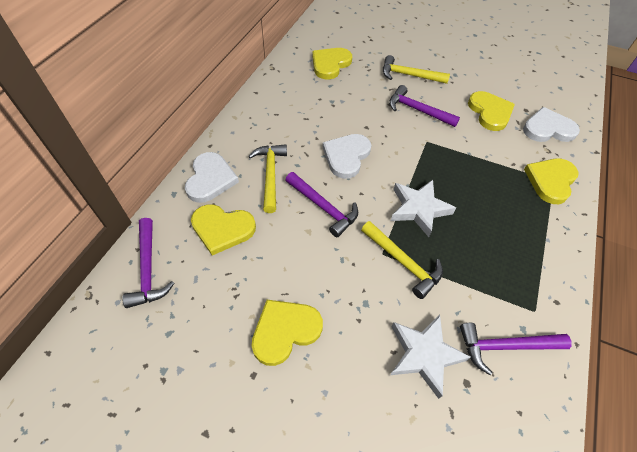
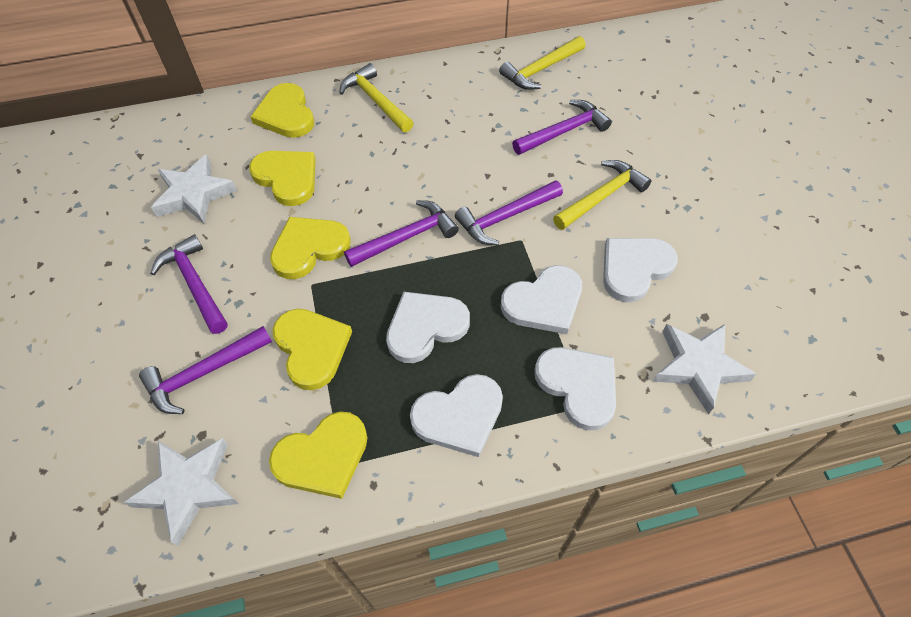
purple hammer: 4 -> 5
white heart: 3 -> 5
white star: 2 -> 3

